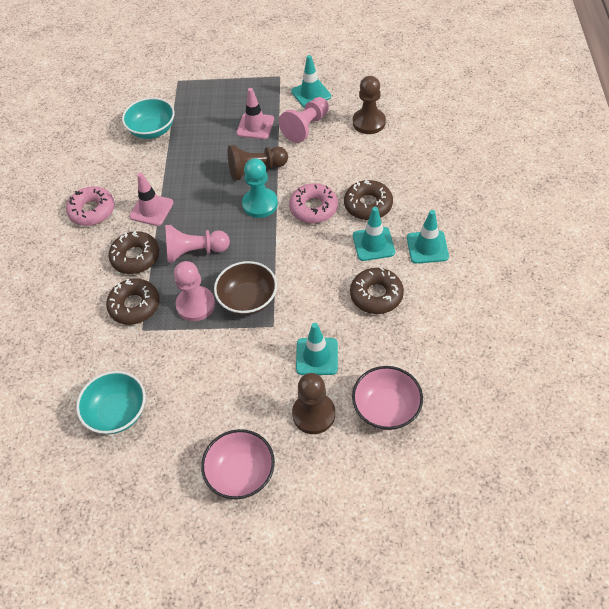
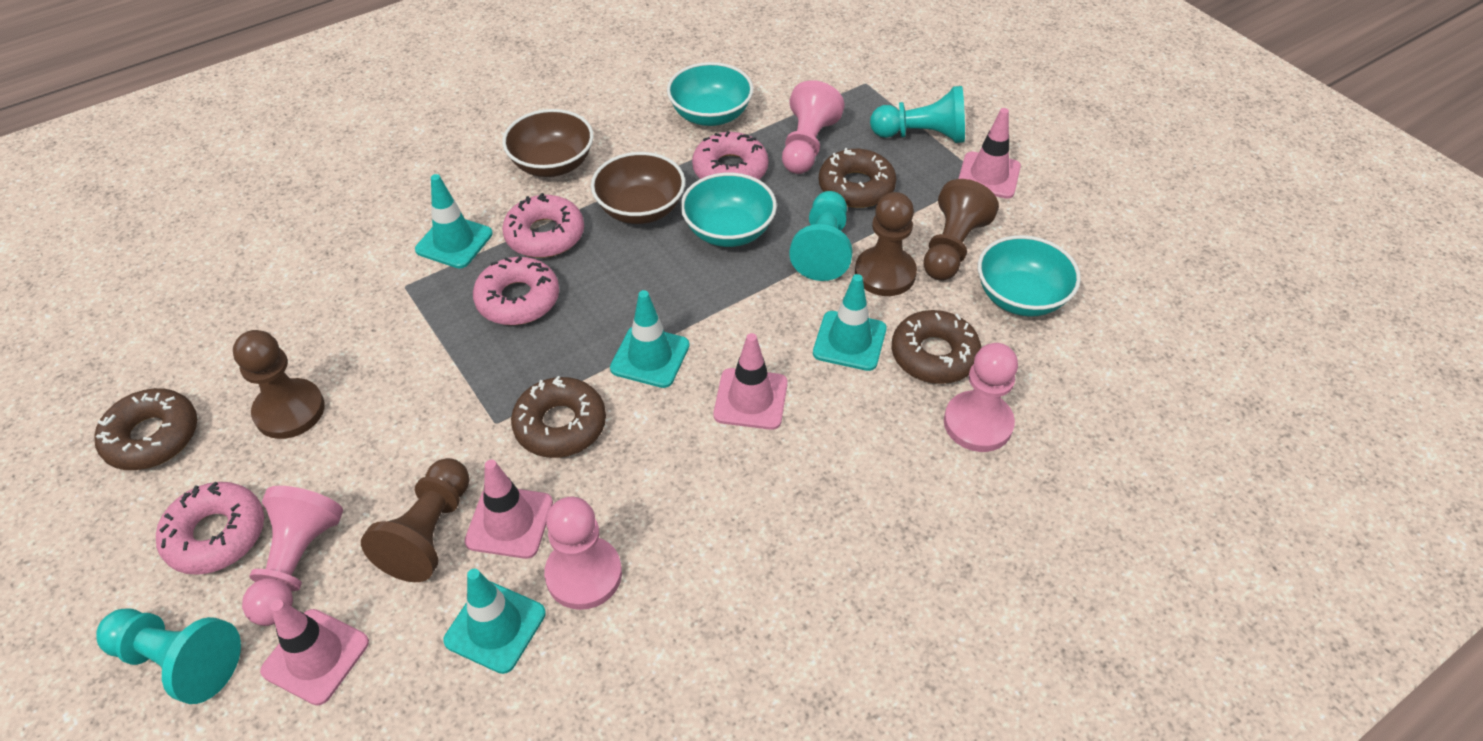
brown bowl: 1 -> 2
brown pawn: 3 -> 4
pink bowl: 2 -> 0
pink donut: 2 -> 4
pink pawn: 3 -> 4
pink traffic cone: 2 -> 4
turquoise bowl: 2 -> 3
turquoise pawn: 1 -> 3

